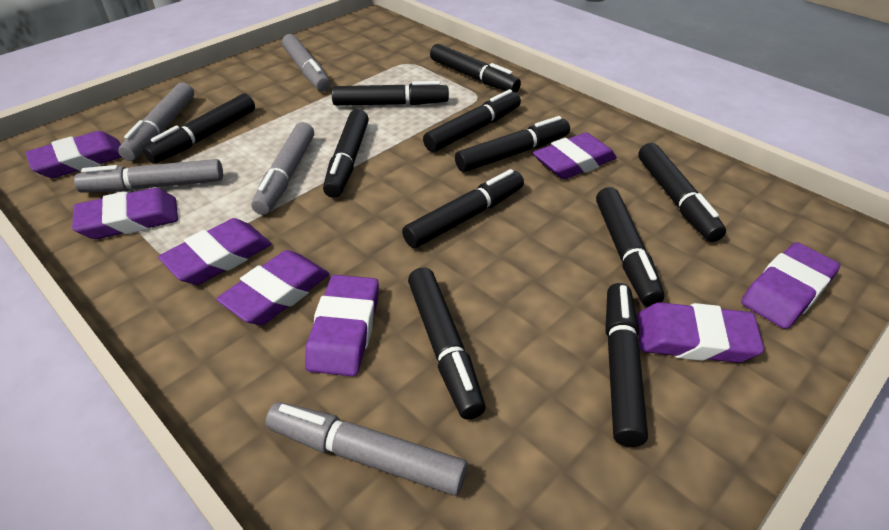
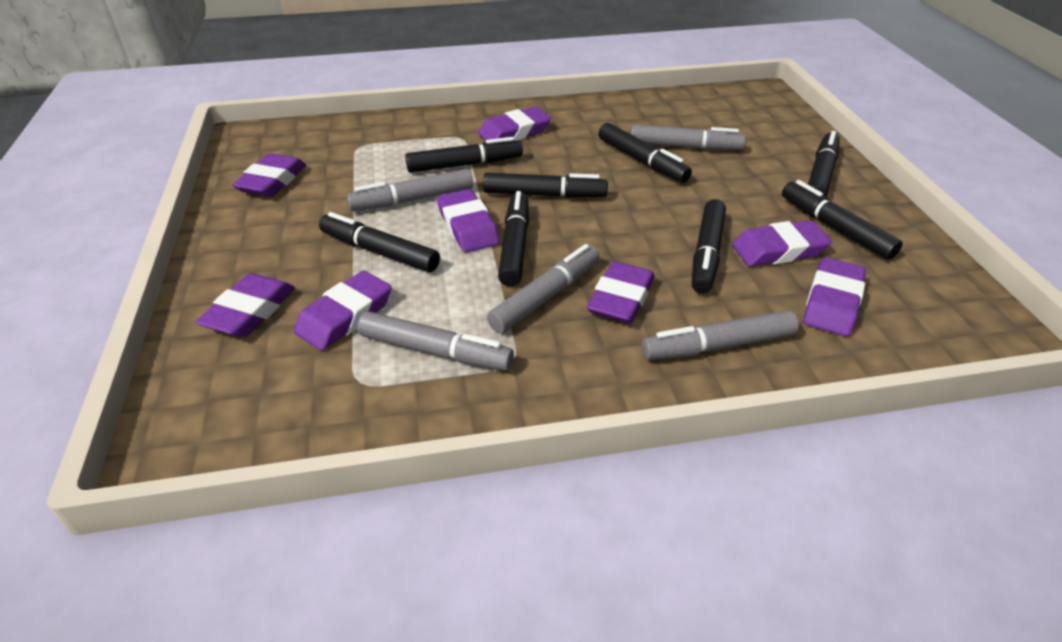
black marker: 11 -> 8

